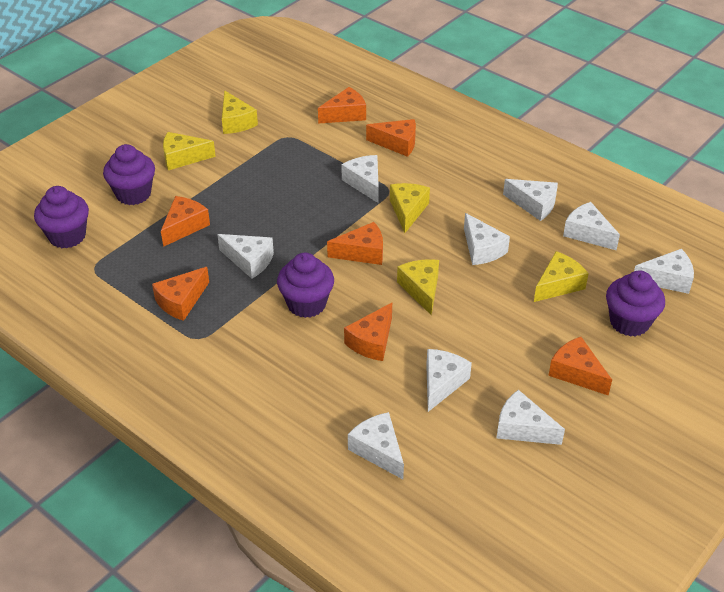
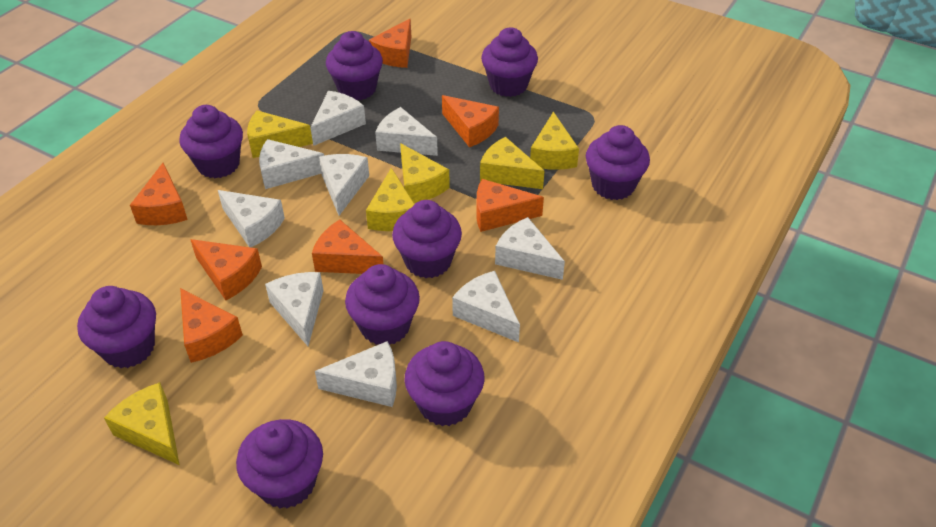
purple cupcake: 4 -> 9
yellow cheese: 5 -> 6

